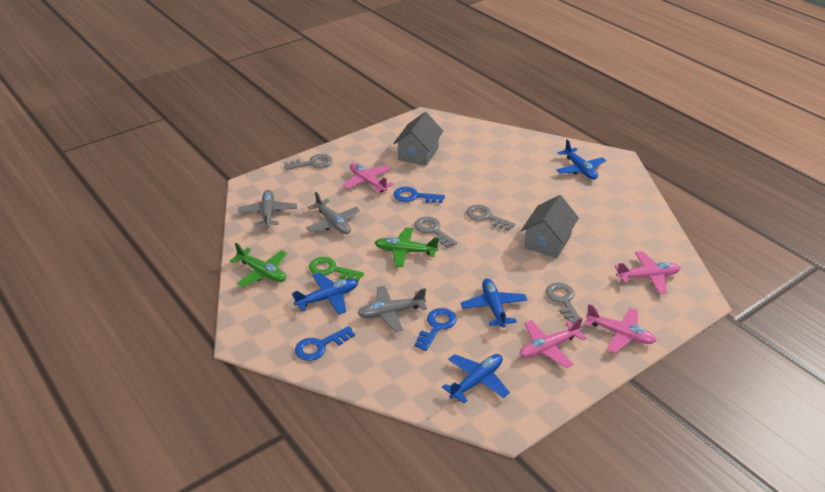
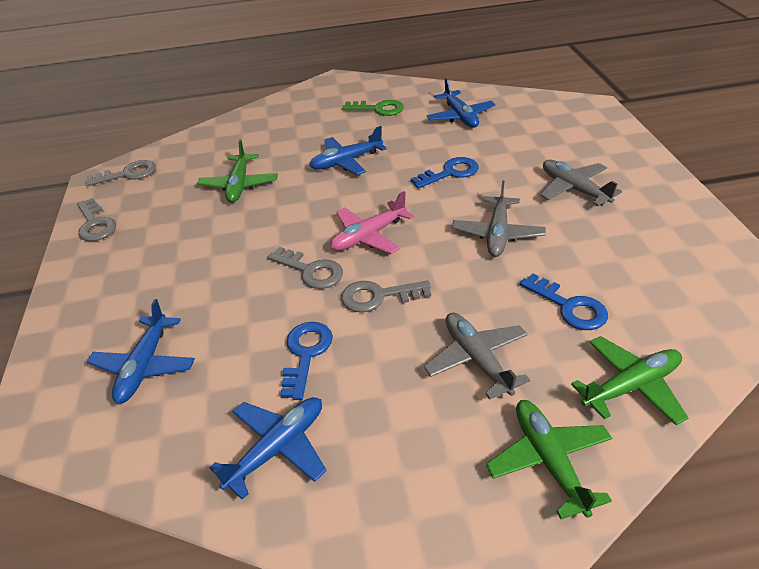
green plane: 2 -> 3
grey house: 2 -> 0
pink plane: 4 -> 1

